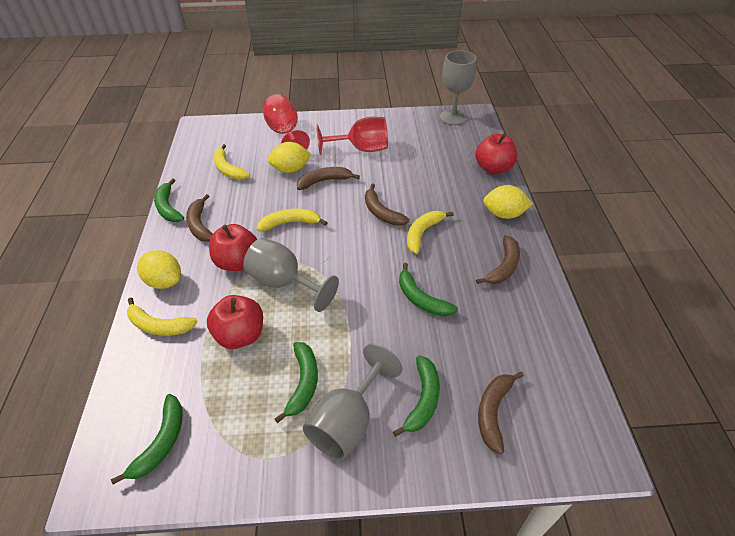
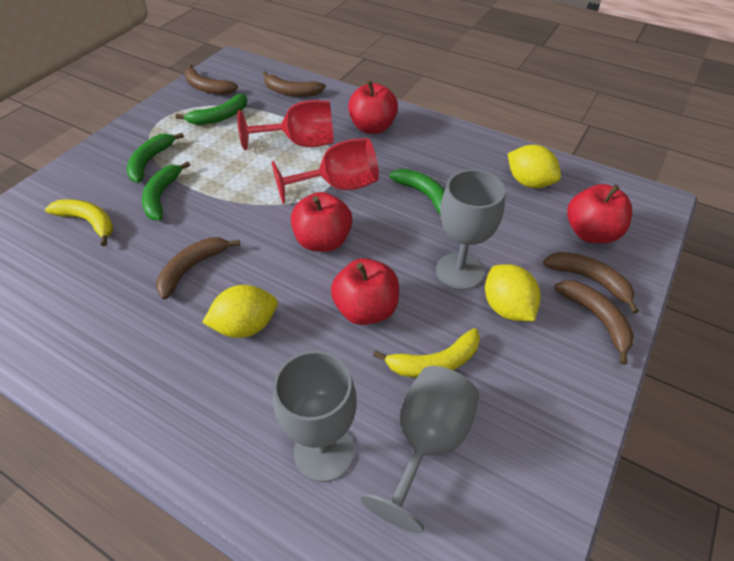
green banana: 5 -> 4
red apple: 3 -> 4
yellow banana: 4 -> 2

